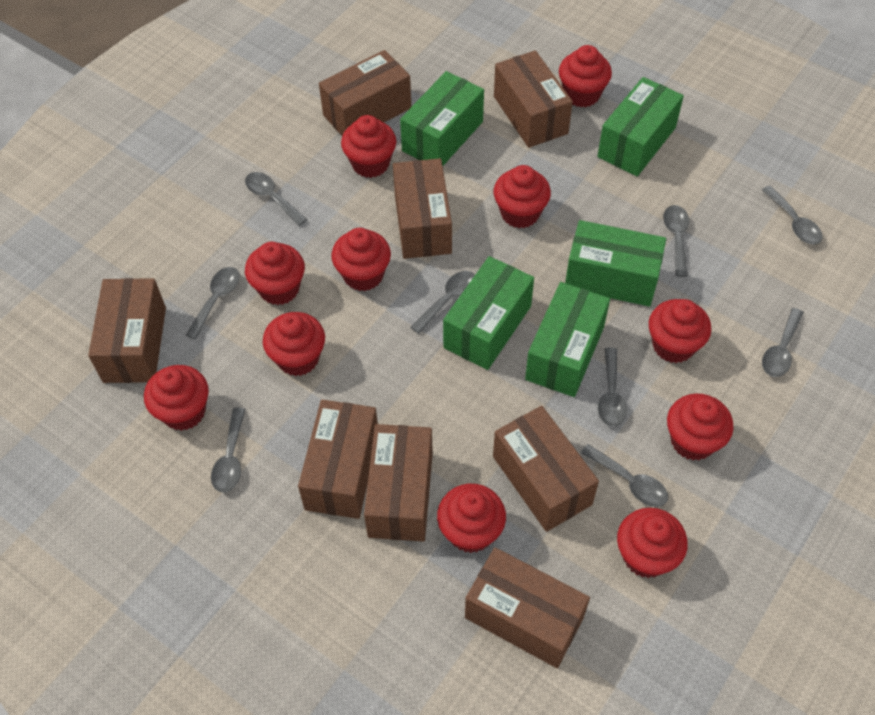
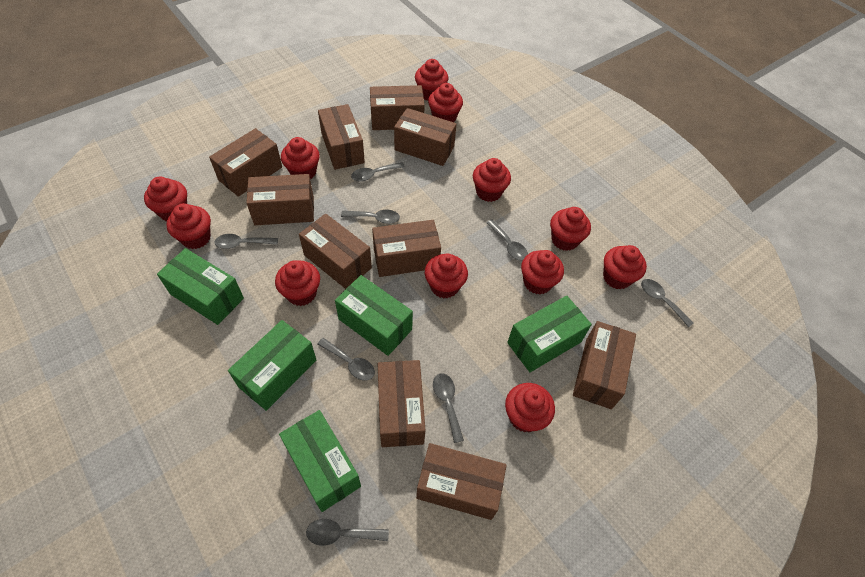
brown box: 8 -> 10
grey spoon: 9 -> 8
red cupcake: 11 -> 12

